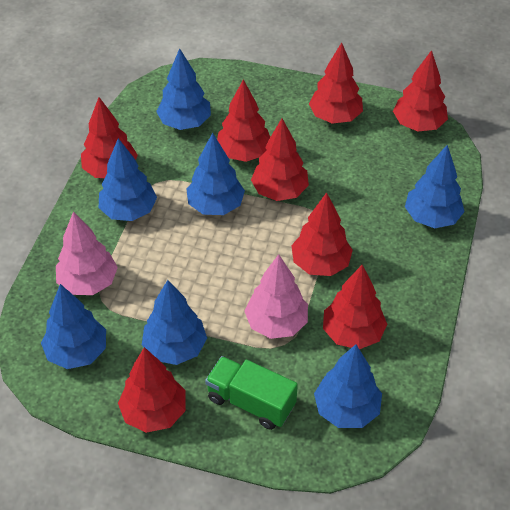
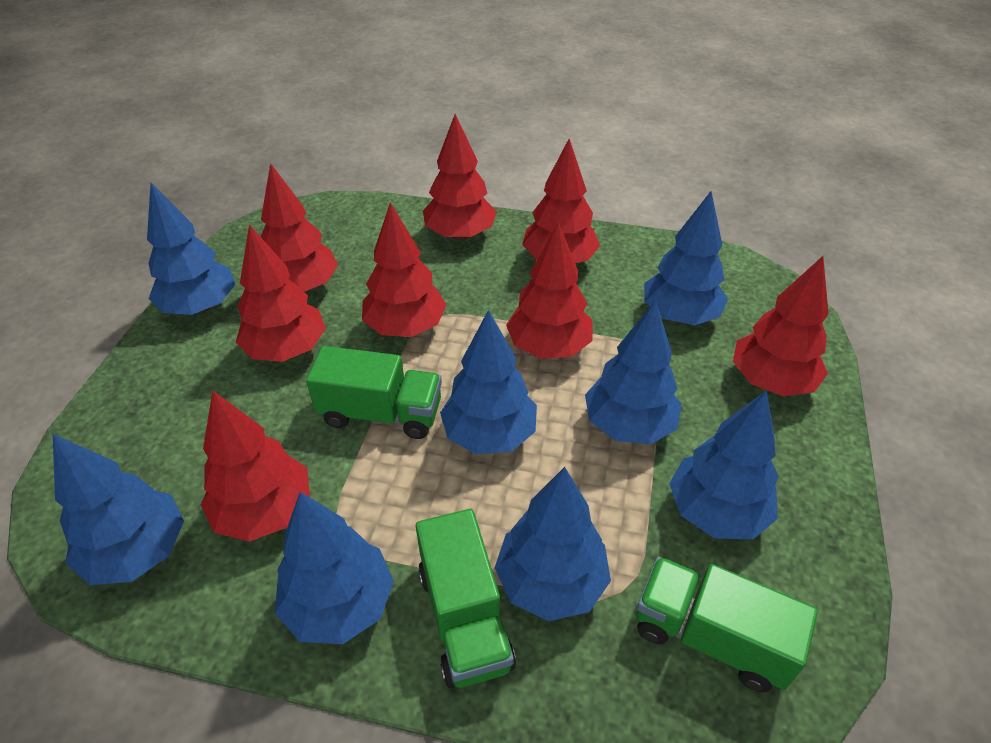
blue tree: 7 -> 8
green truck: 1 -> 3
pink tree: 2 -> 0

